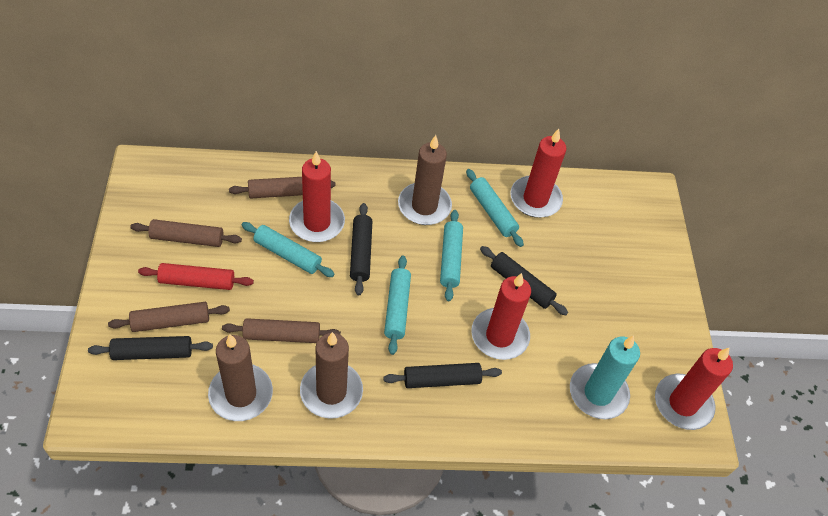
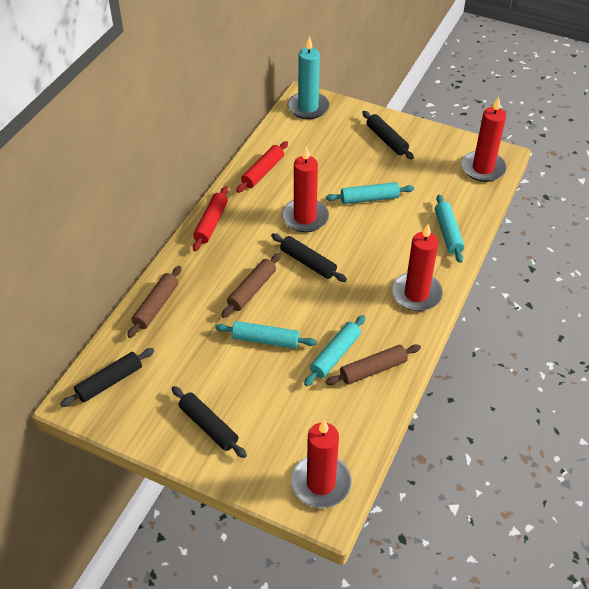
brown candle: 3 -> 0
brown rolling pin: 4 -> 3
red rolling pin: 1 -> 2

